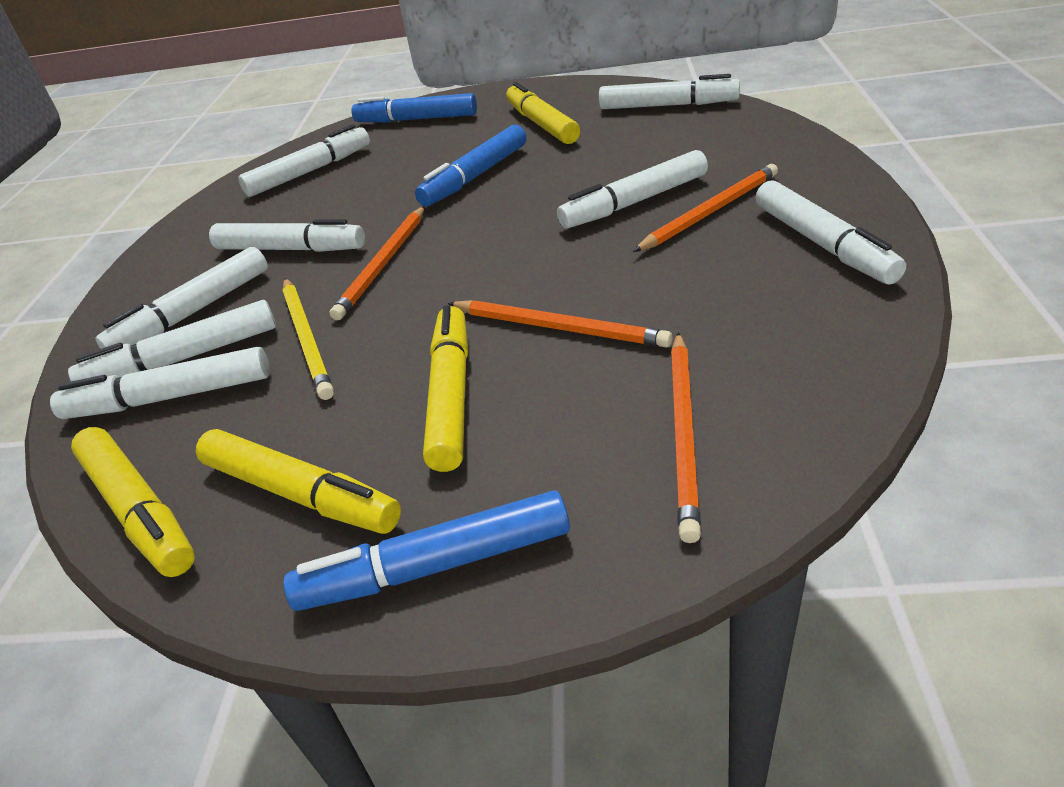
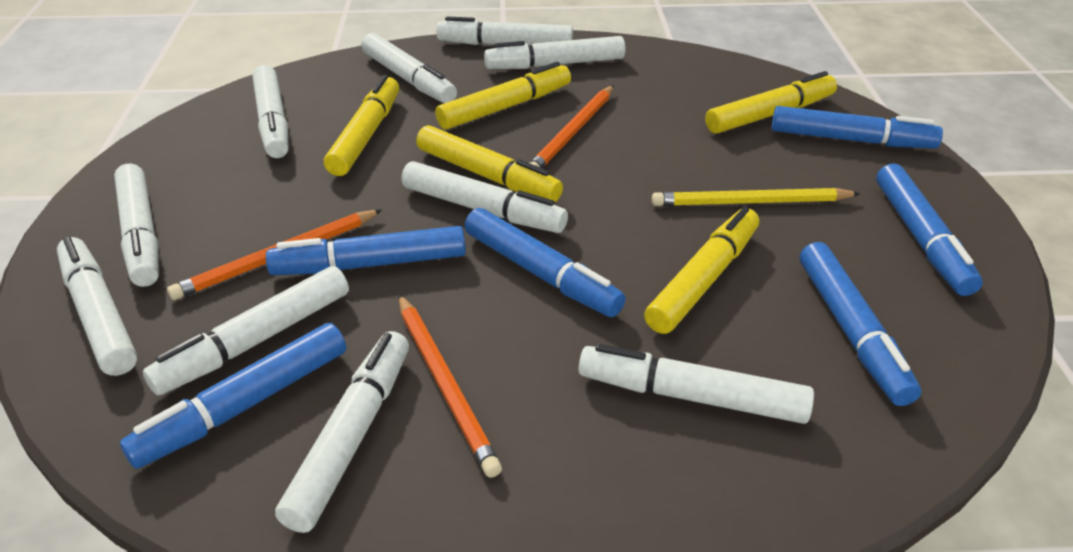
blue marker: 3 -> 6
orange pencil: 4 -> 3
white marker: 8 -> 10
yellow marker: 4 -> 5

